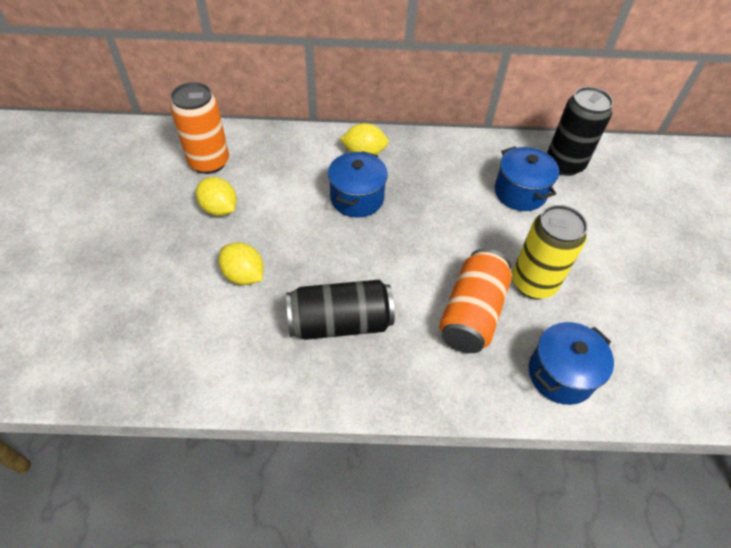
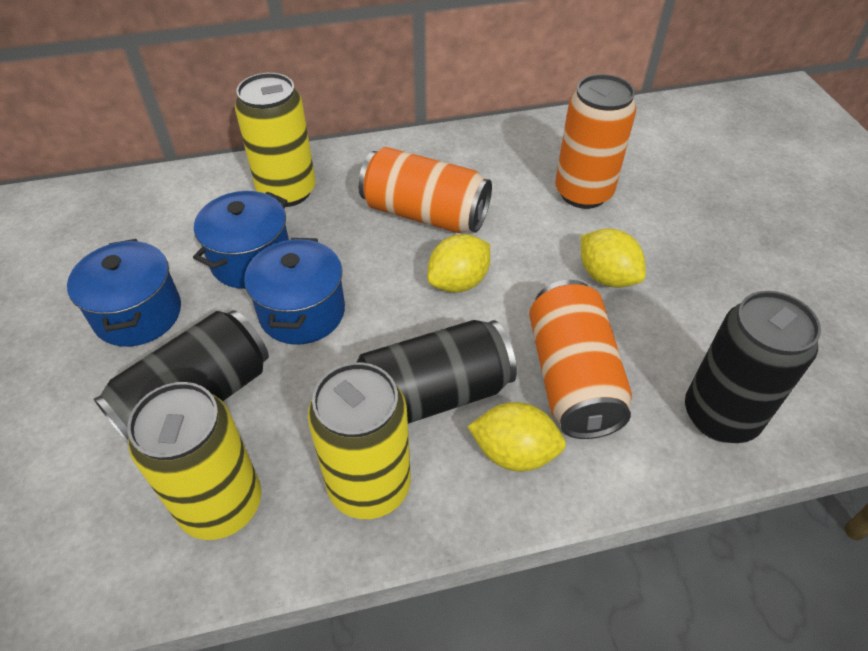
black can: 2 -> 3
orange can: 2 -> 3
yellow can: 1 -> 3

